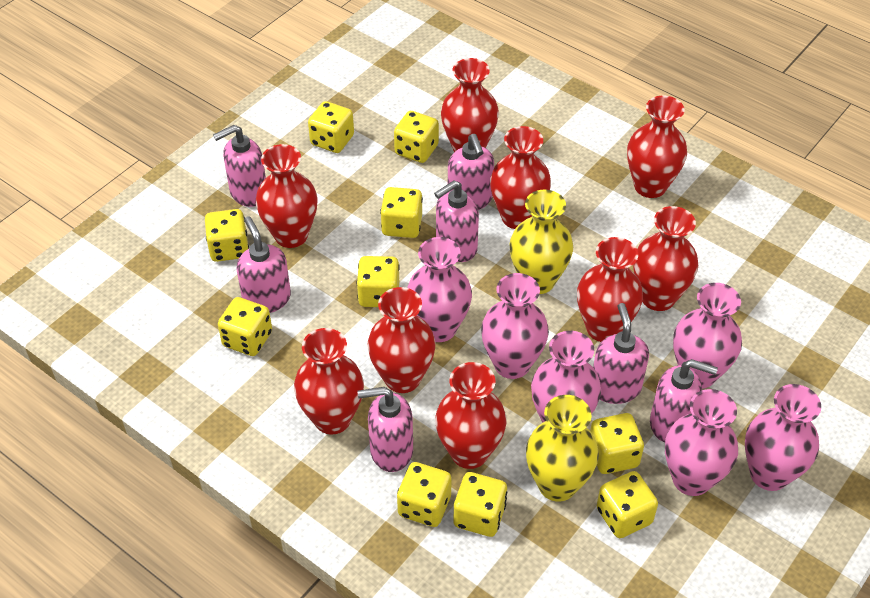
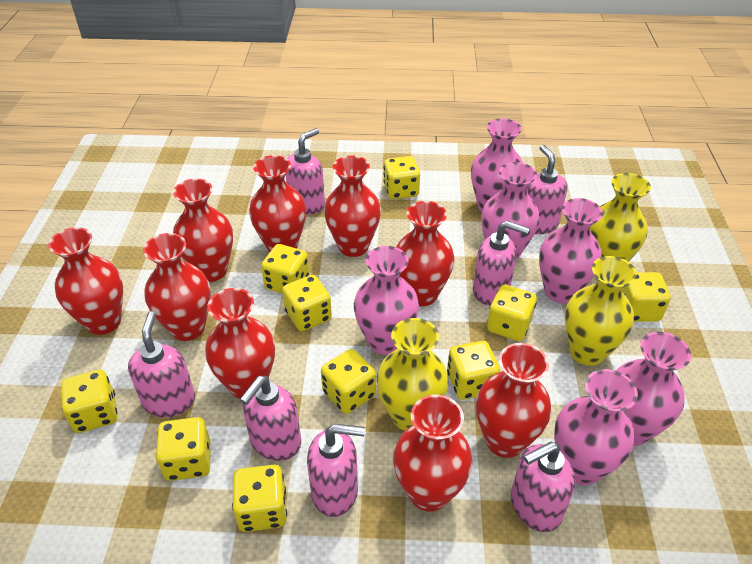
yellow vase: 2 -> 3

